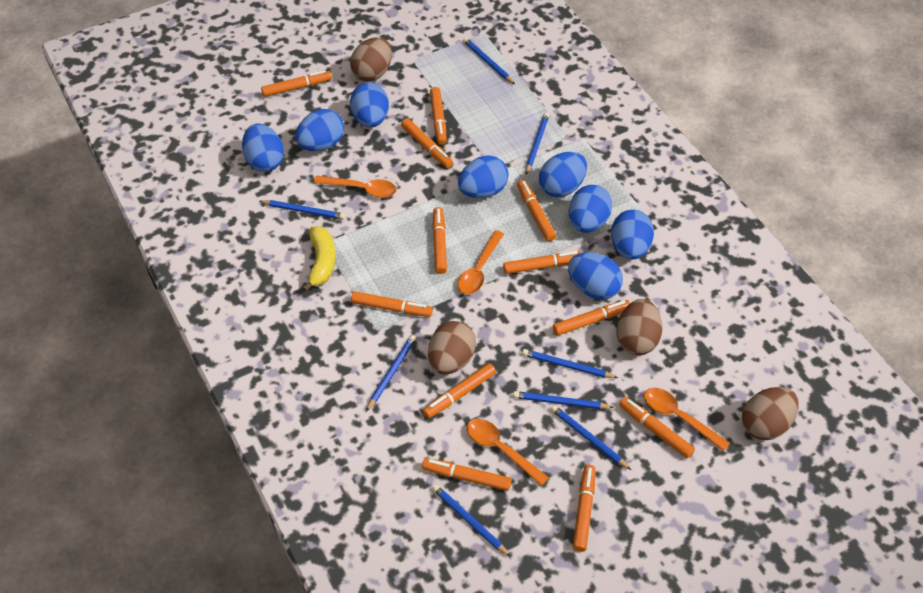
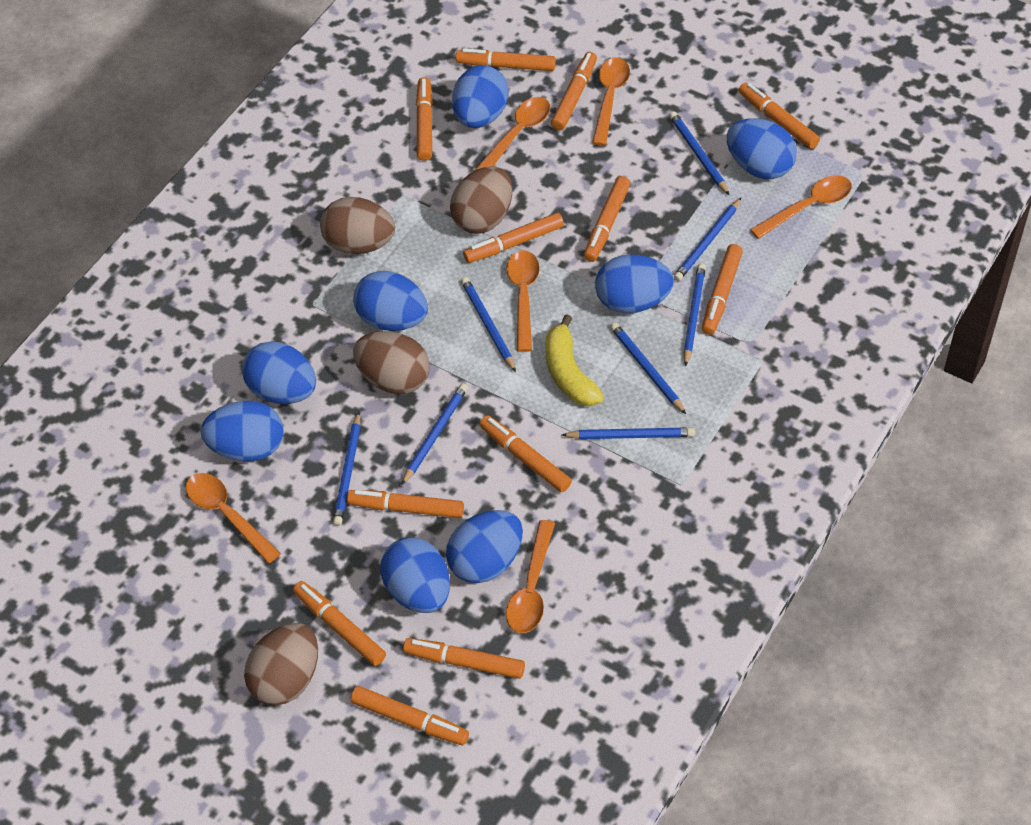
orange spoon: 4 -> 6

